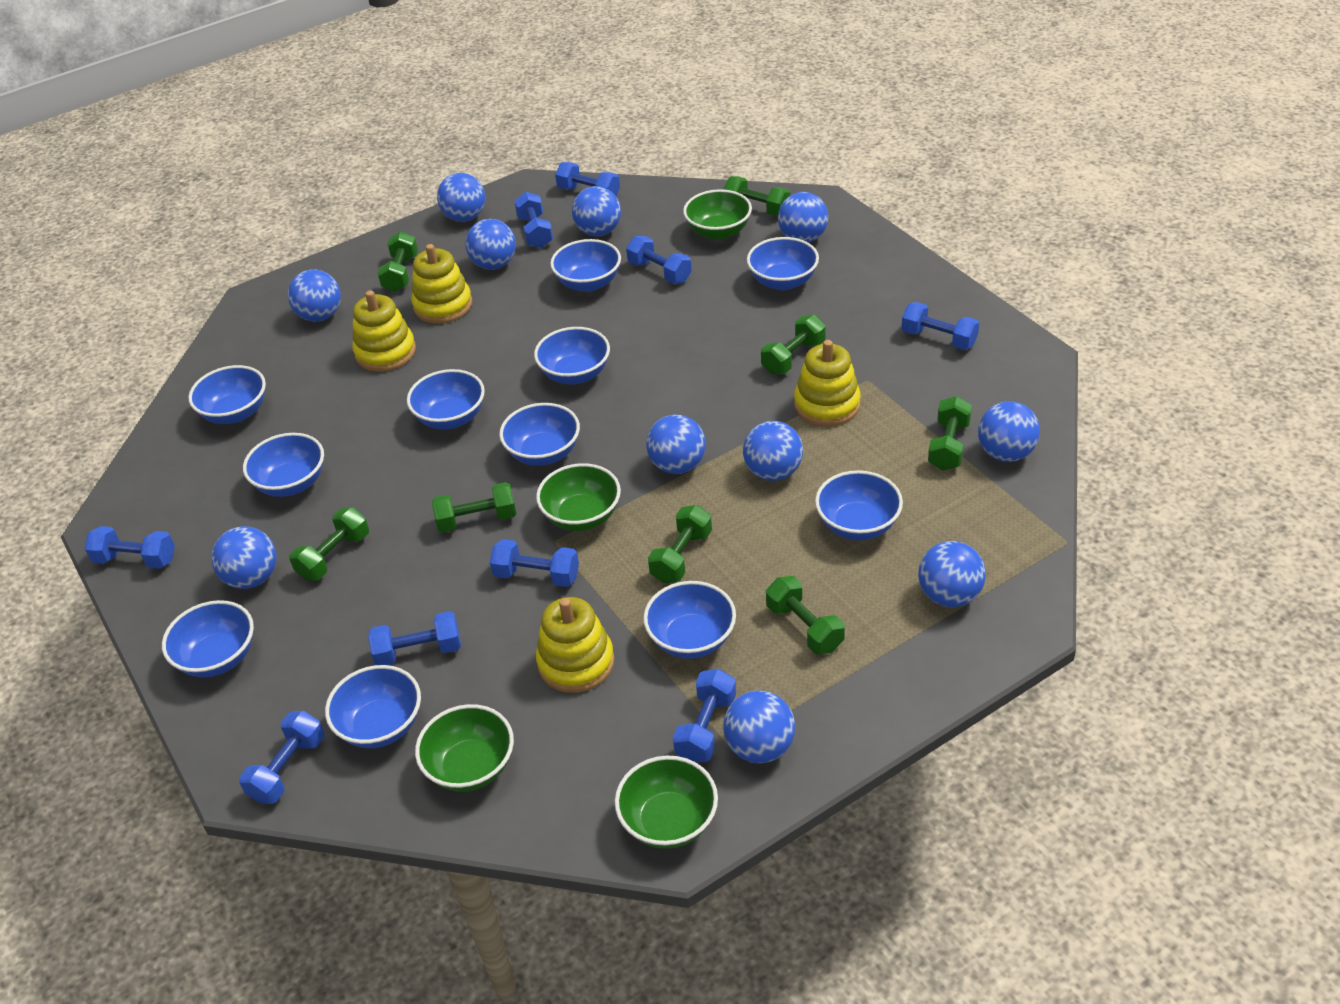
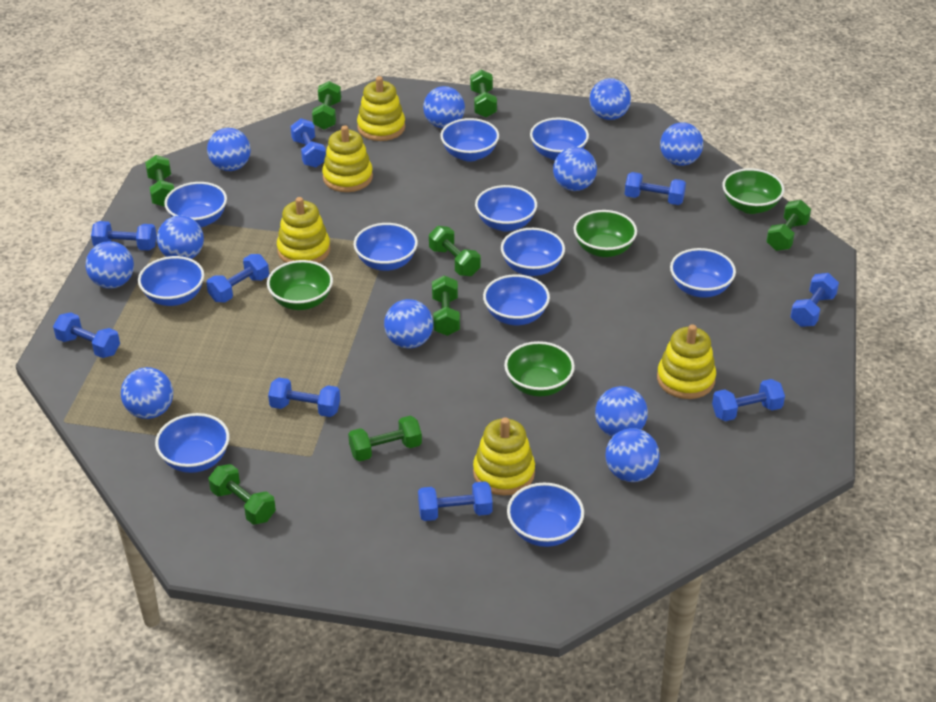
yellow stacking toy: 4 -> 5

